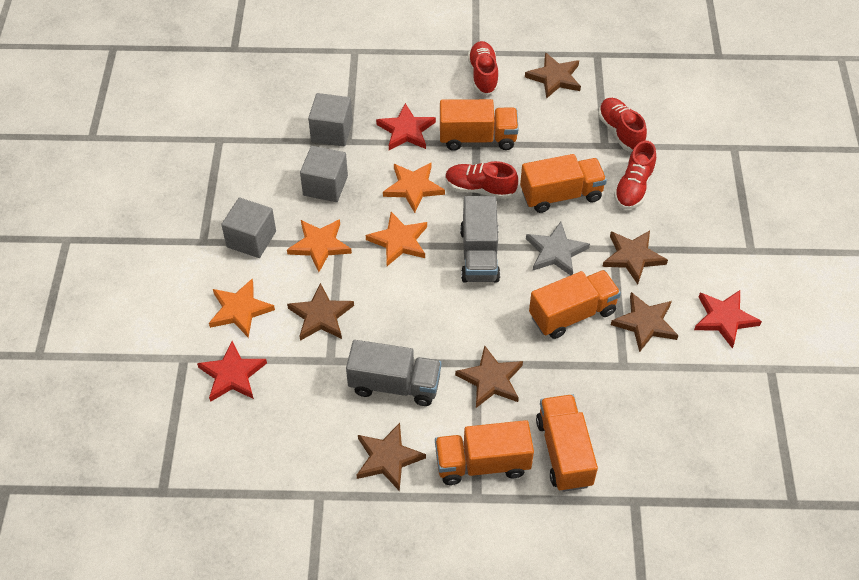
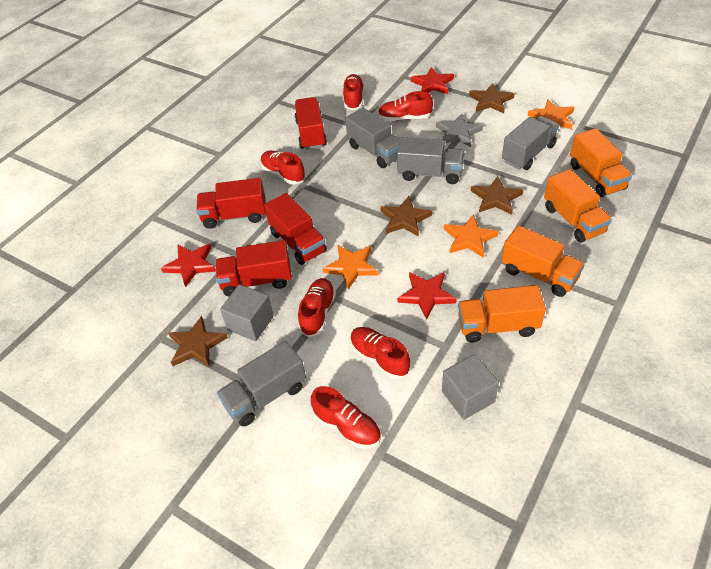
brown star: 6 -> 4
grey cube: 3 -> 2
grey truck: 2 -> 4
orange star: 4 -> 3
orange truck: 5 -> 4
red shoe: 4 -> 6
red truck: 0 -> 4

